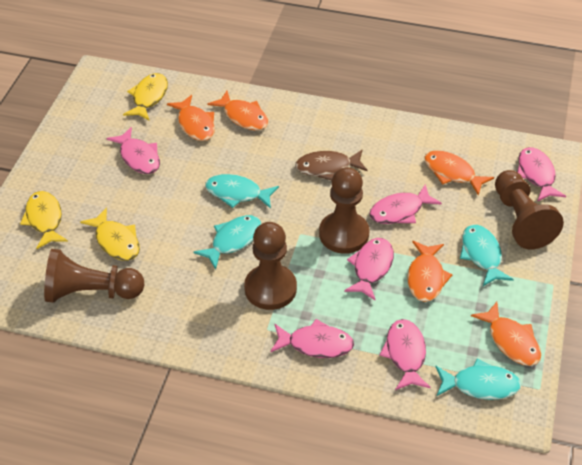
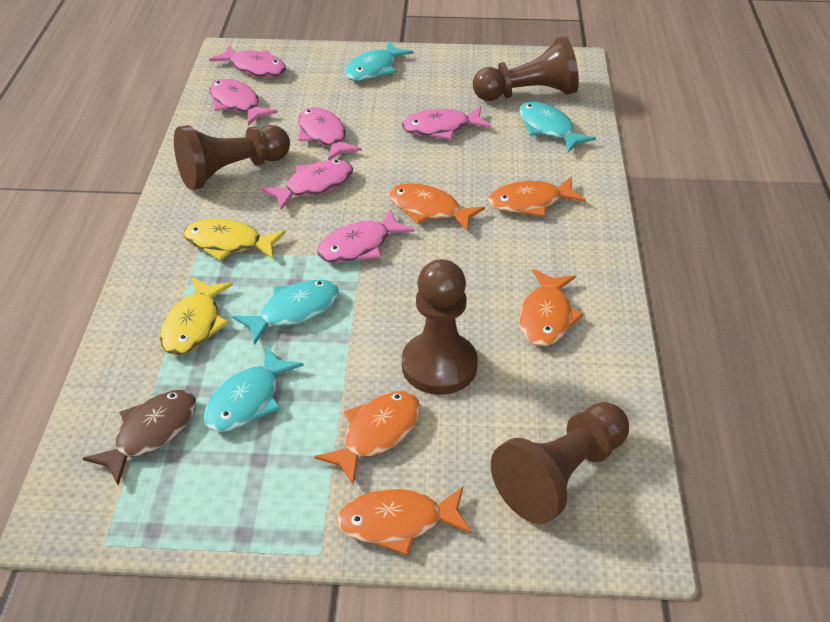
yellow fish: 3 -> 2

